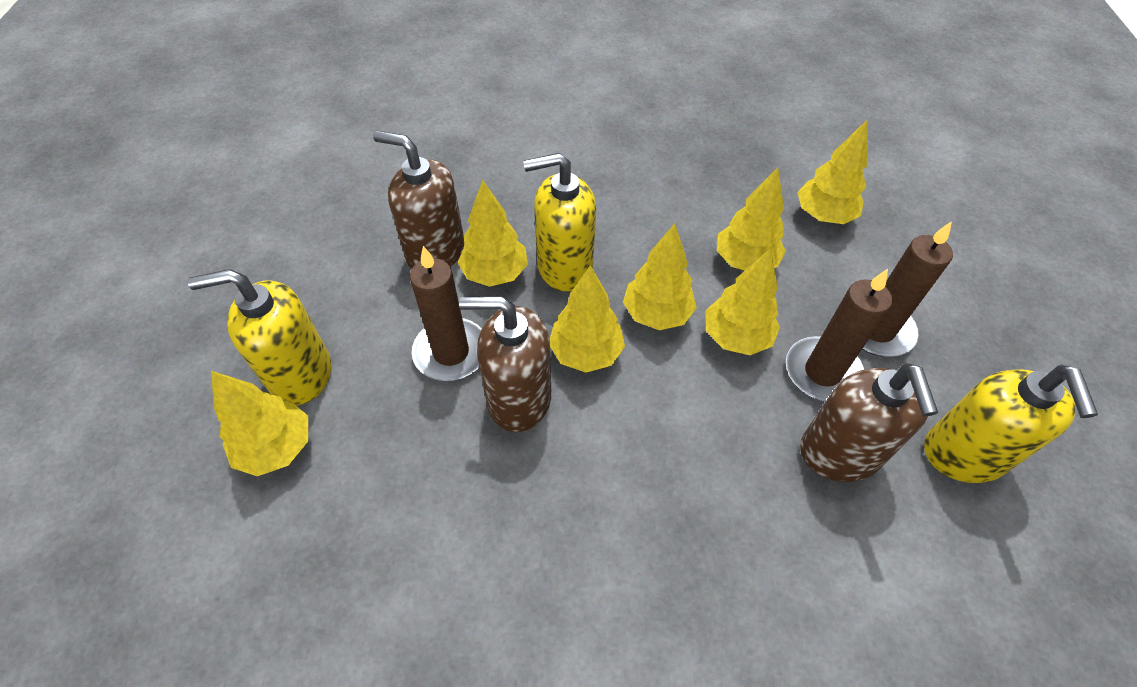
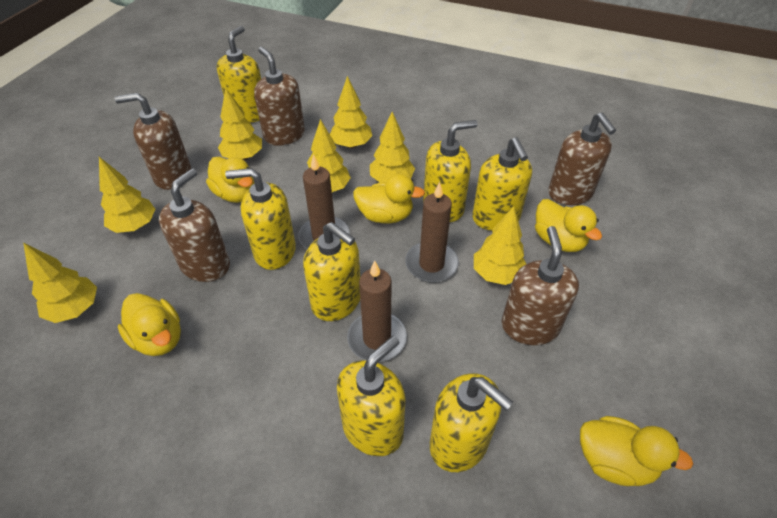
brown soap dispenser: 3 -> 5
yellow duck: 0 -> 5
yellow soap dispenser: 3 -> 7

